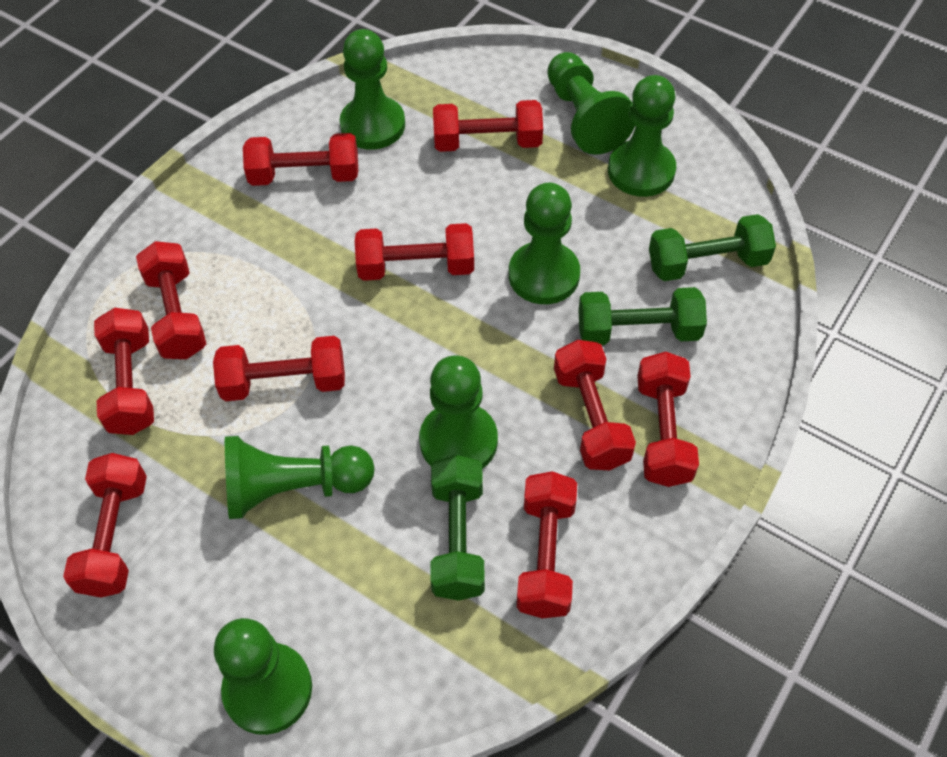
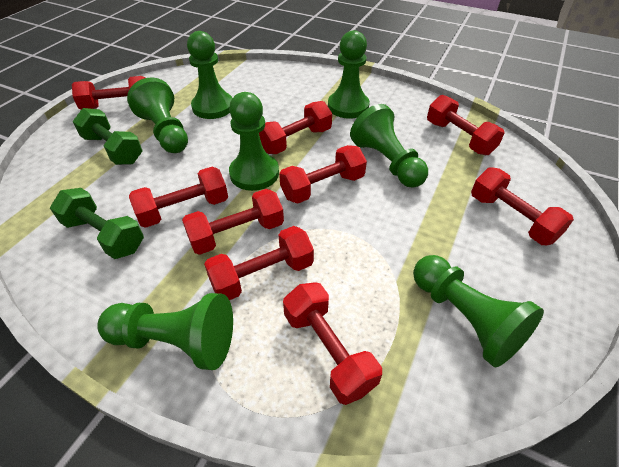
green dumbbell: 3 -> 2
red dumbbell: 10 -> 9

